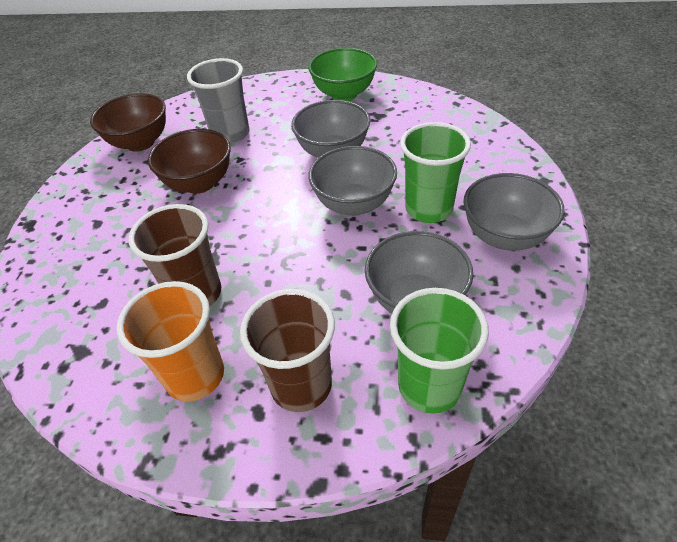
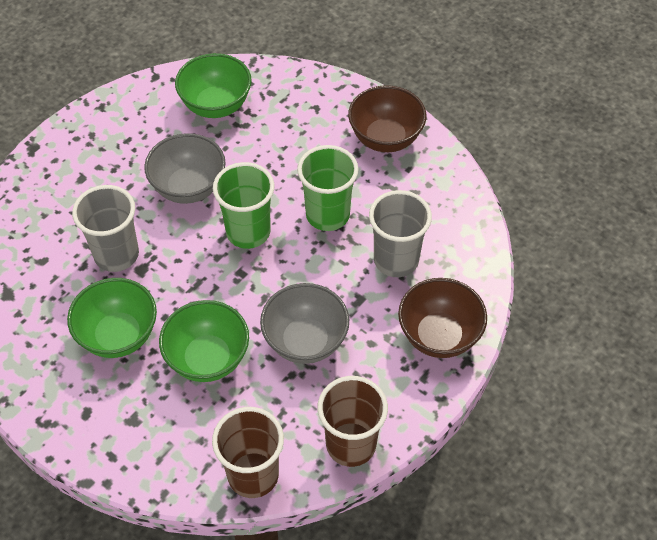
green bowl: 1 -> 3
grey bowl: 4 -> 2
grey cup: 1 -> 2
orange cup: 1 -> 0

